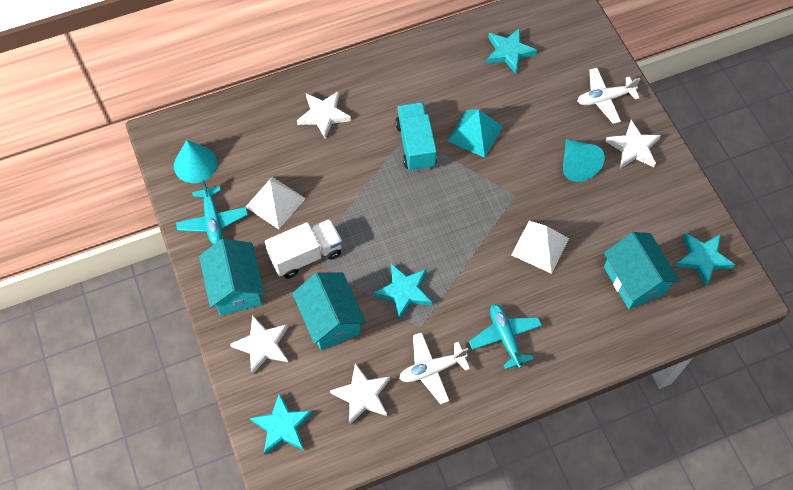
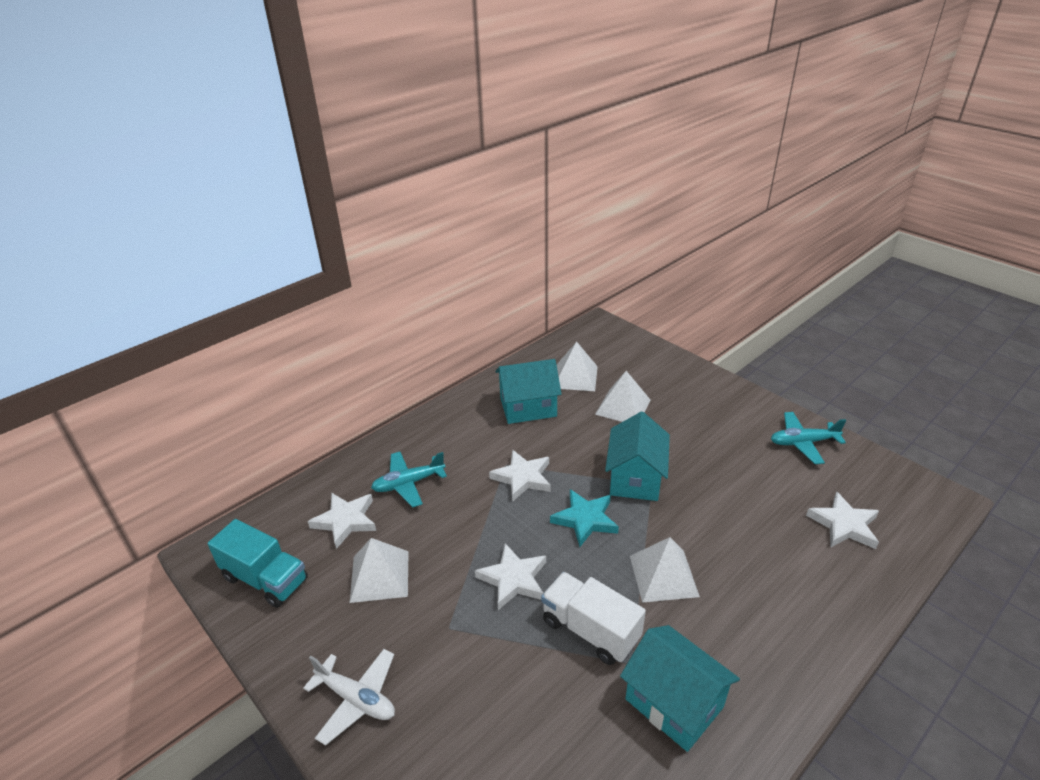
turquoise cone: 2 -> 0
turquoise pyramid: 1 -> 0
turquoise star: 4 -> 1
white plane: 2 -> 1
white pyramid: 2 -> 4

